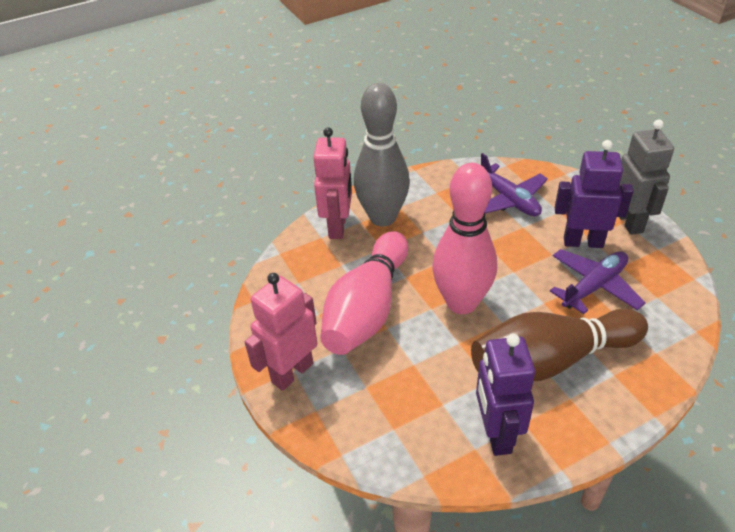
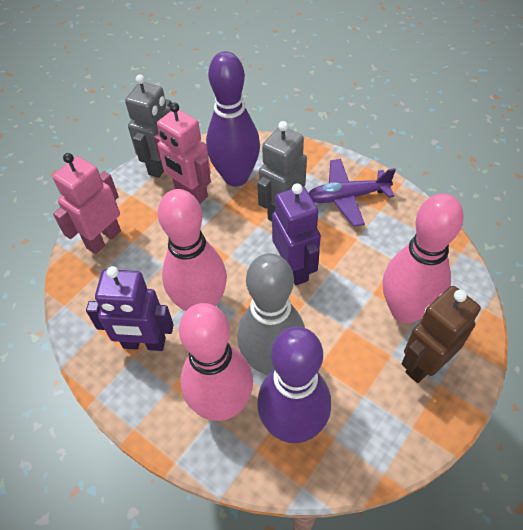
brown bowling pin: 1 -> 0
brown robot: 0 -> 1
grey robot: 1 -> 2
pink bowling pin: 2 -> 3
purple bowling pin: 0 -> 2
purple plane: 2 -> 1

